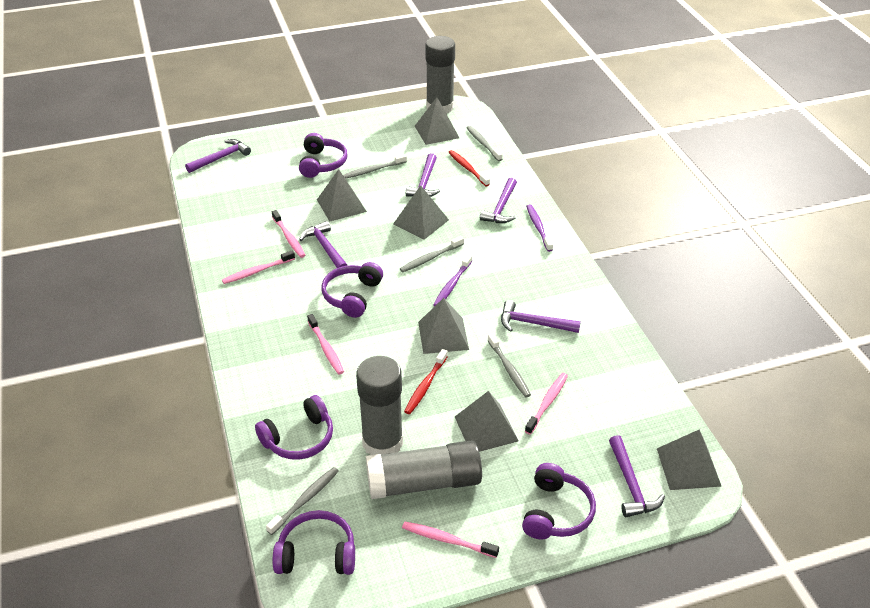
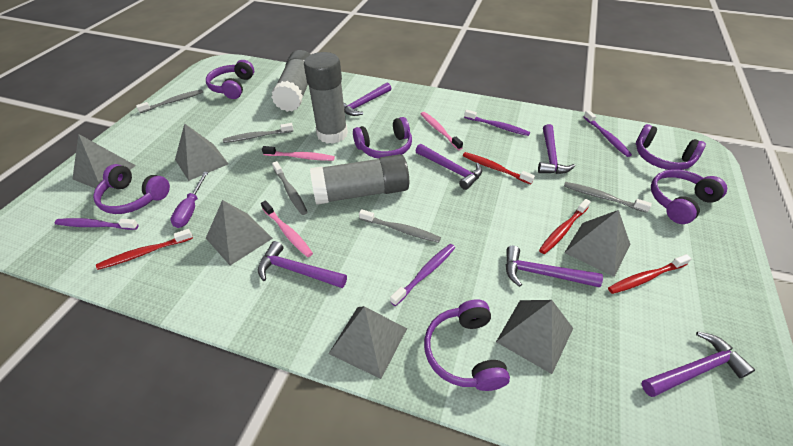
pink toothbrush: 5 -> 3
purple headphones: 5 -> 6
purple screwdriver: 0 -> 1
purple toothbrush: 2 -> 4
red toothbrush: 2 -> 4

